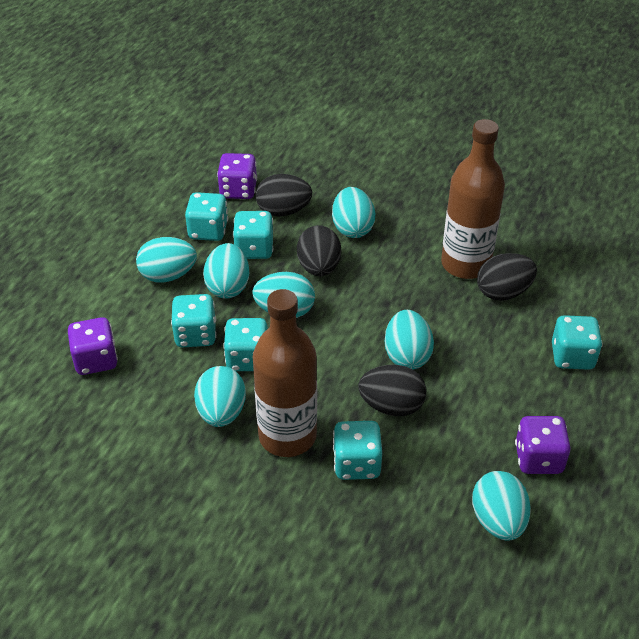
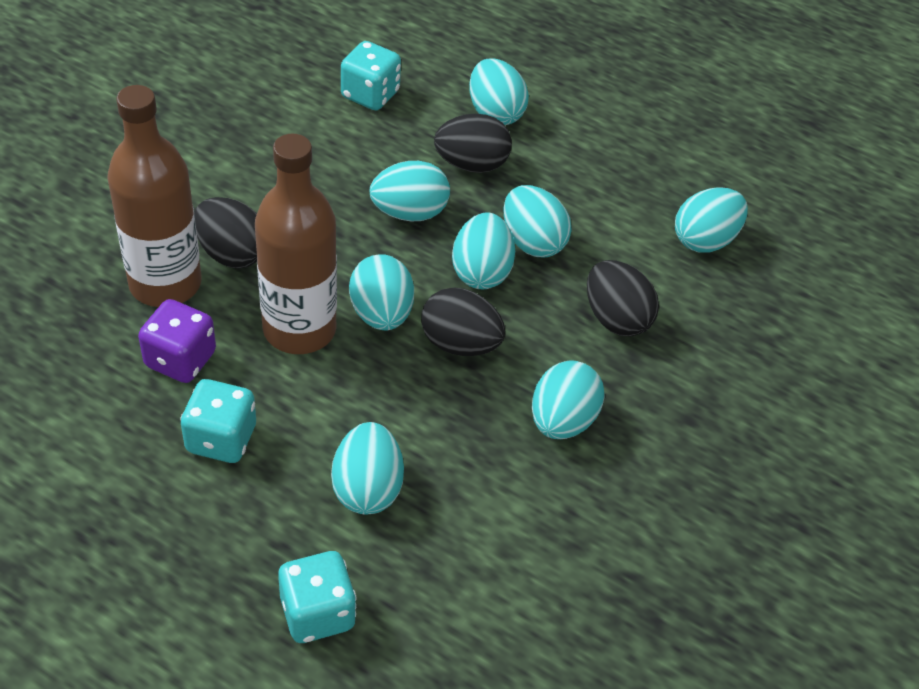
purple dice: 3 -> 1
turquoise dice: 6 -> 3
turquoise egg: 7 -> 8

